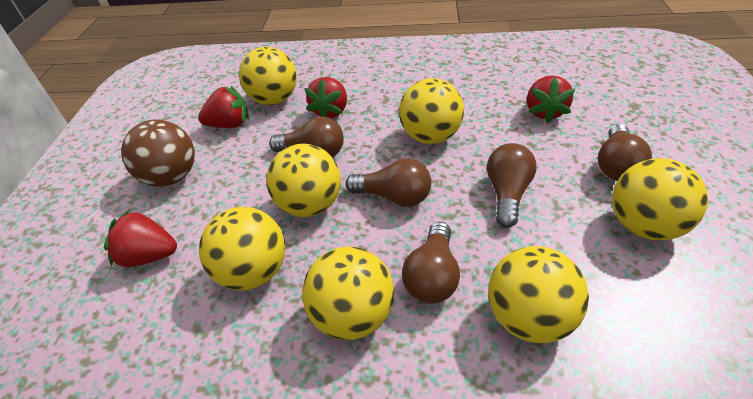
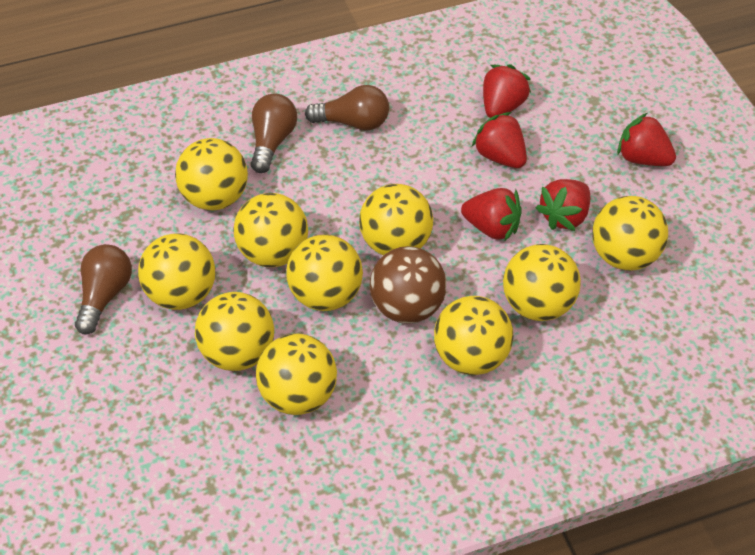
brown light bulb: 5 -> 3
red strawberry: 4 -> 5
yellow ball: 7 -> 10

